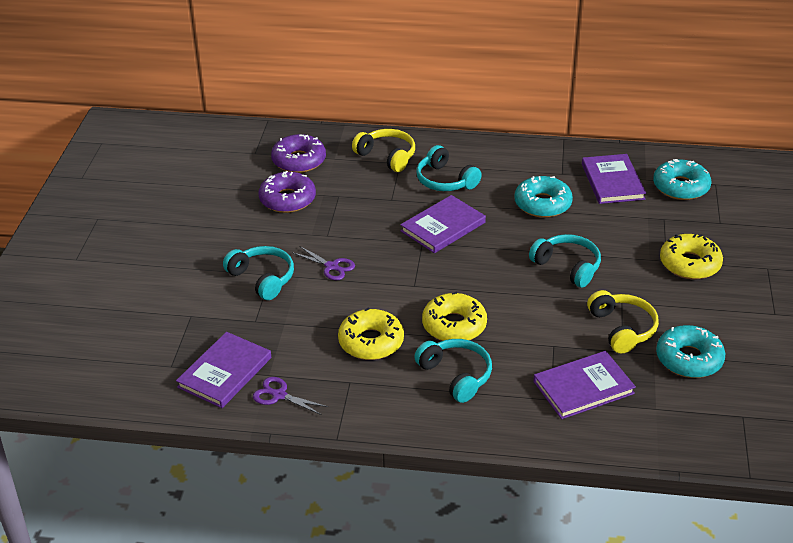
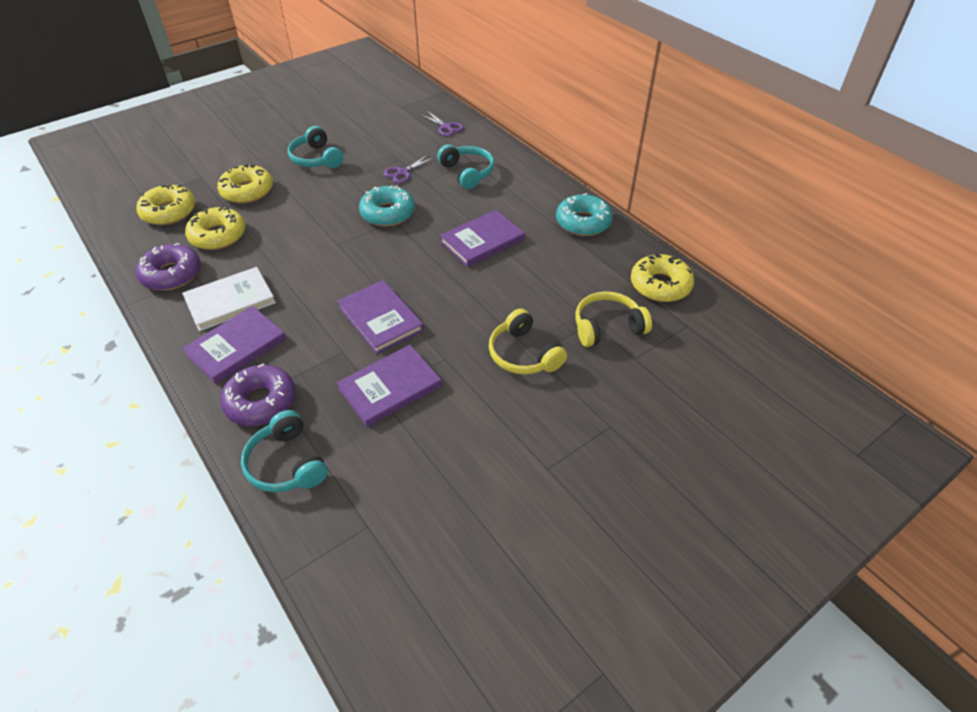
turquoise donut: 3 -> 2
turquoise headphones: 4 -> 3
white book: 0 -> 1
yellow donut: 3 -> 4

